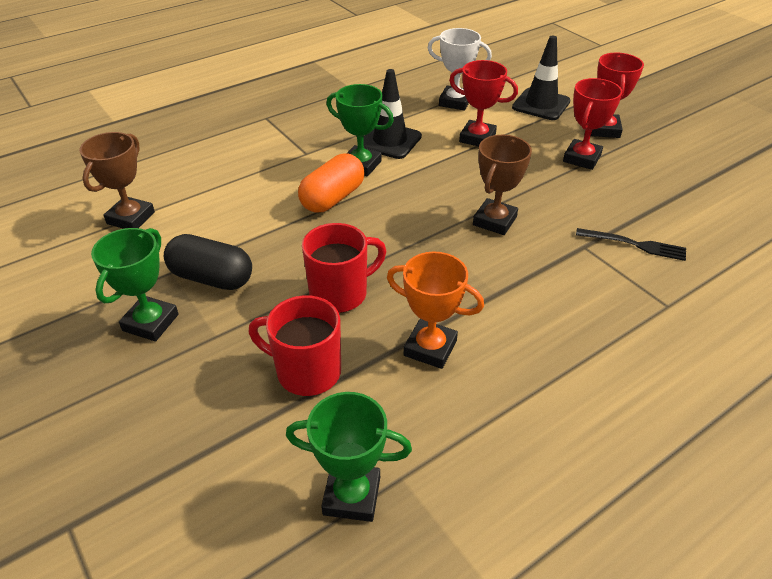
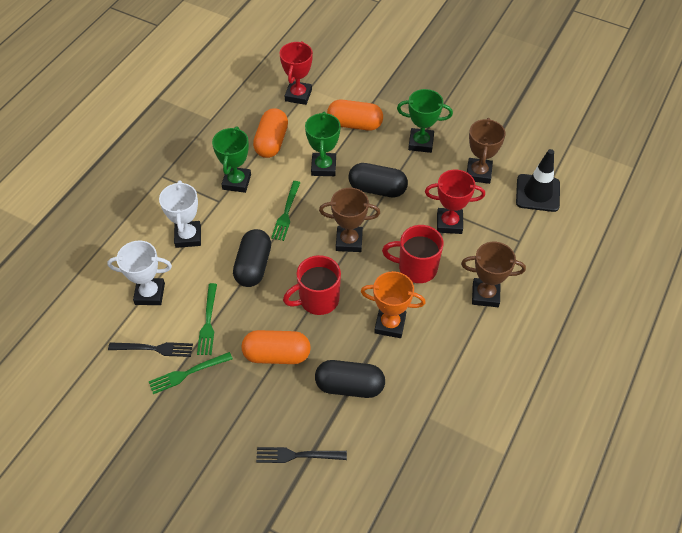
black capsule: 1 -> 3
black fork: 1 -> 2
black traffic cone: 2 -> 1
brown trophy: 2 -> 3
green fork: 0 -> 3
orange capsule: 1 -> 3
red trophy: 3 -> 2
white trophy: 1 -> 2

